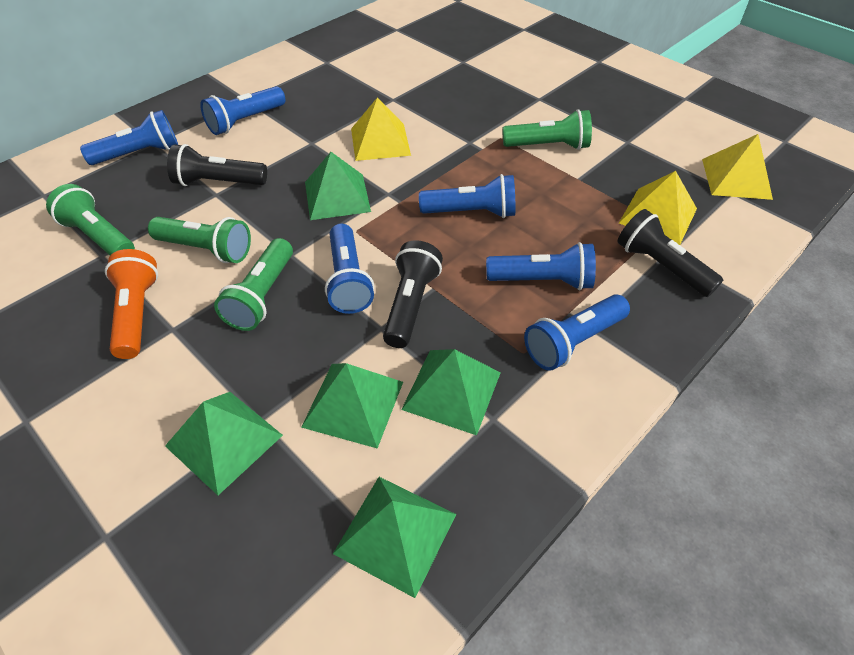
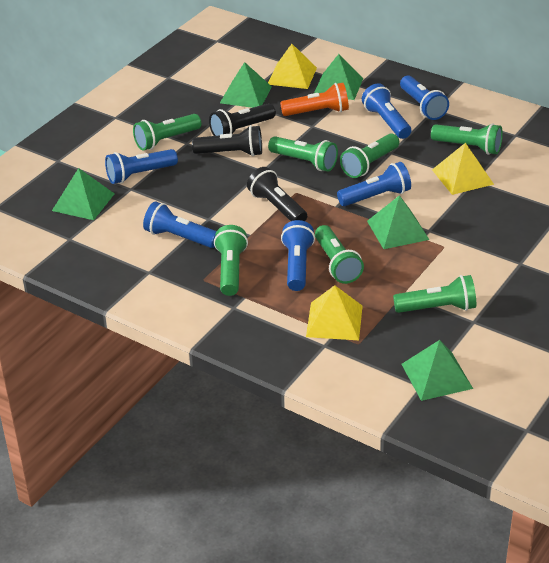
green flashlight: 4 -> 7

